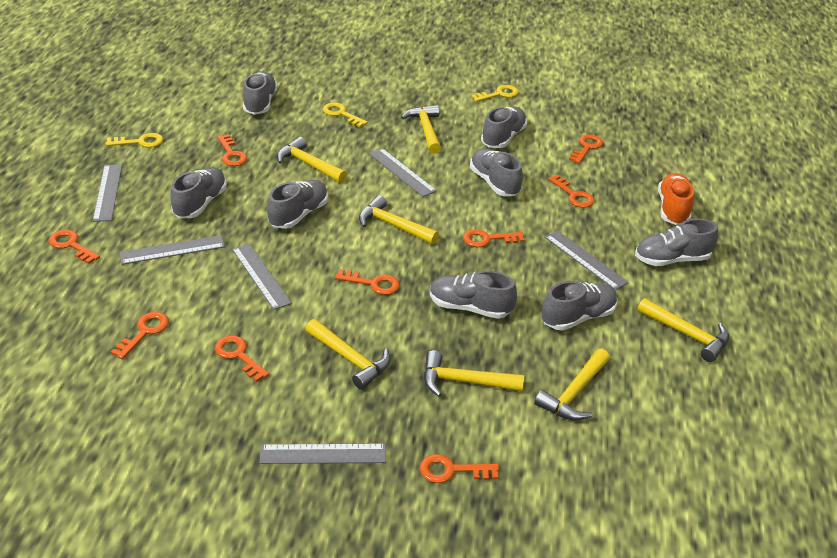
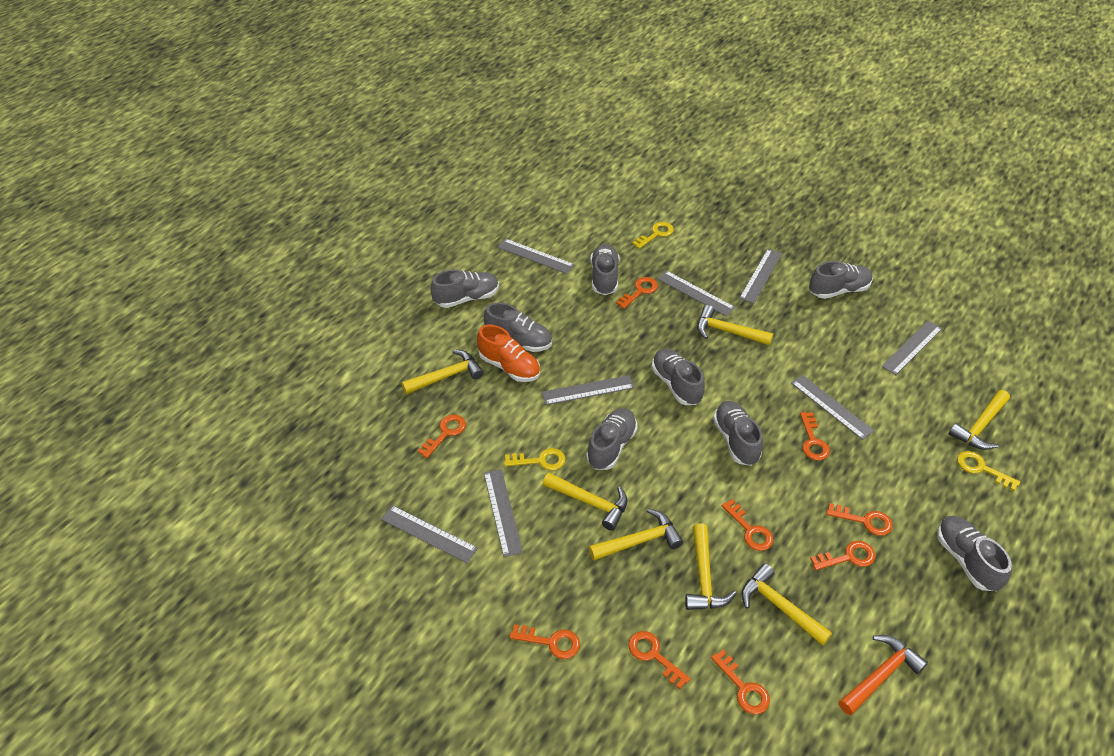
grey ruler: 6 -> 8
orange hammer: 0 -> 1

